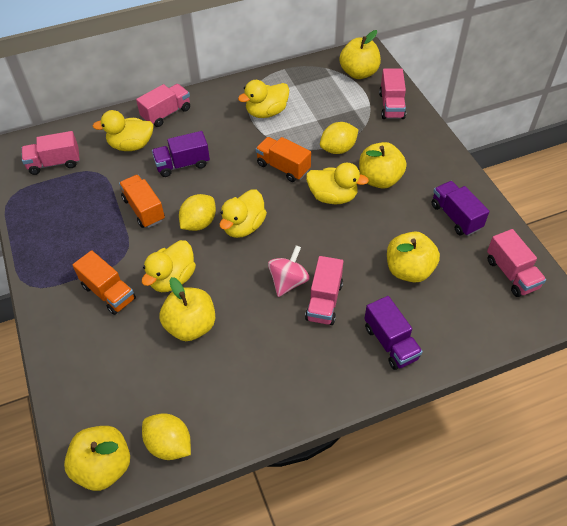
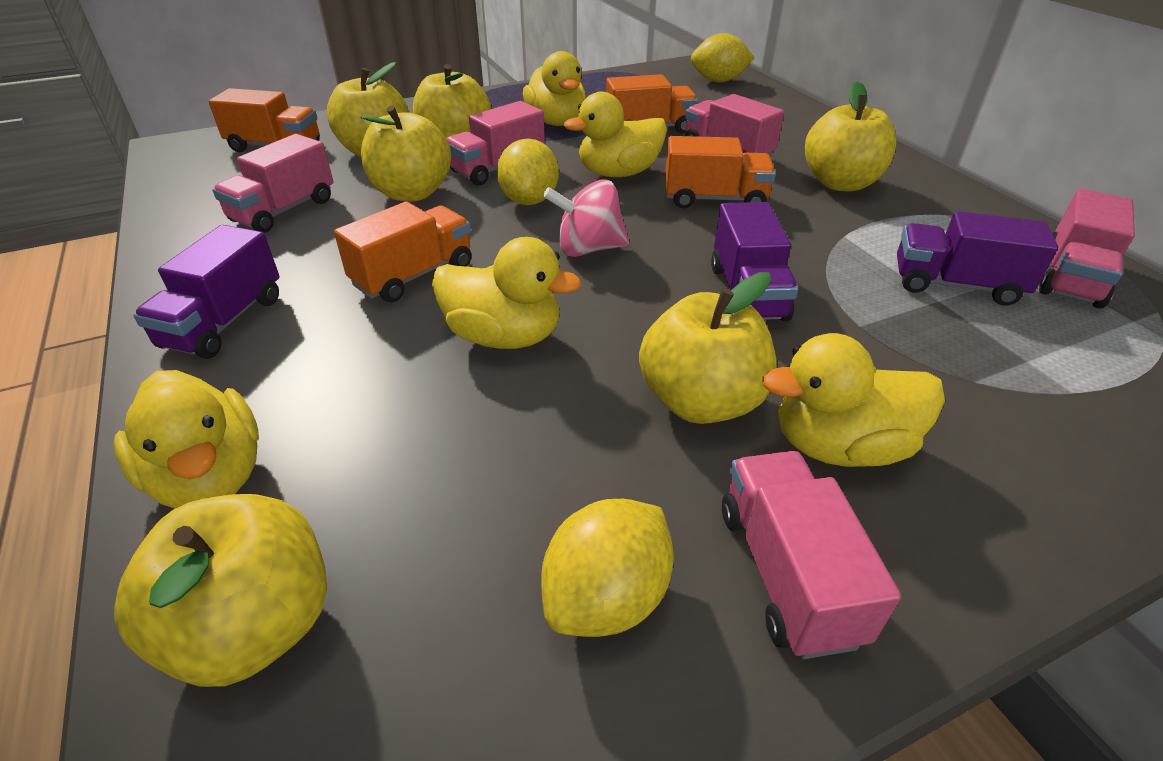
orange truck: 3 -> 4
yellow apple: 5 -> 6

